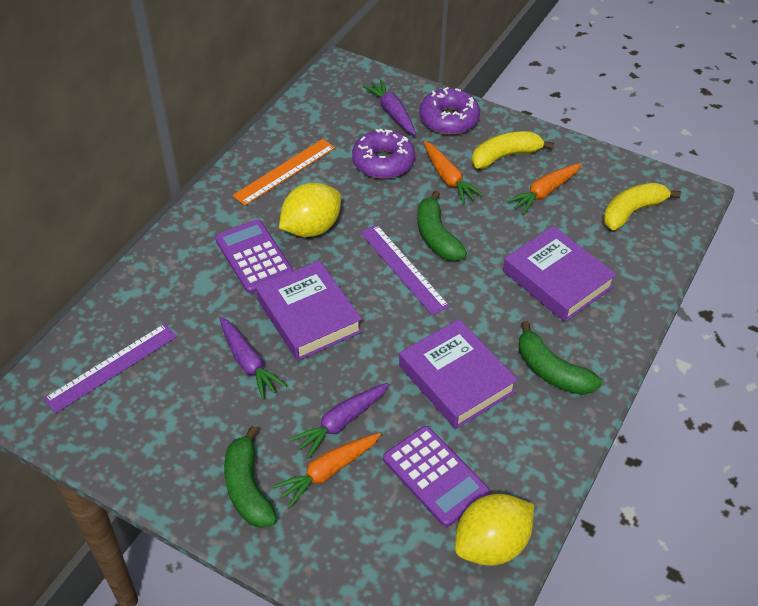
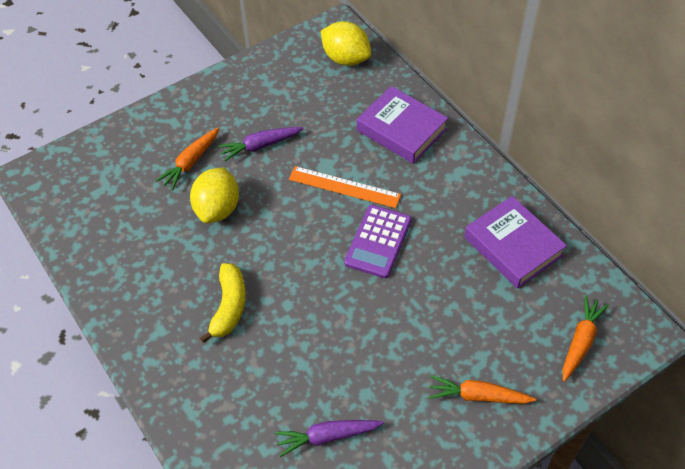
green banana: 3 -> 0
purple book: 3 -> 2
purple calculator: 2 -> 1
purple carrot: 3 -> 2
purple donut: 2 -> 0
purple ruler: 2 -> 0
yellow banana: 2 -> 1

